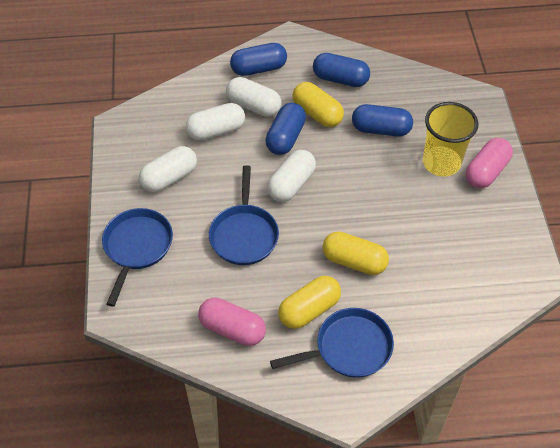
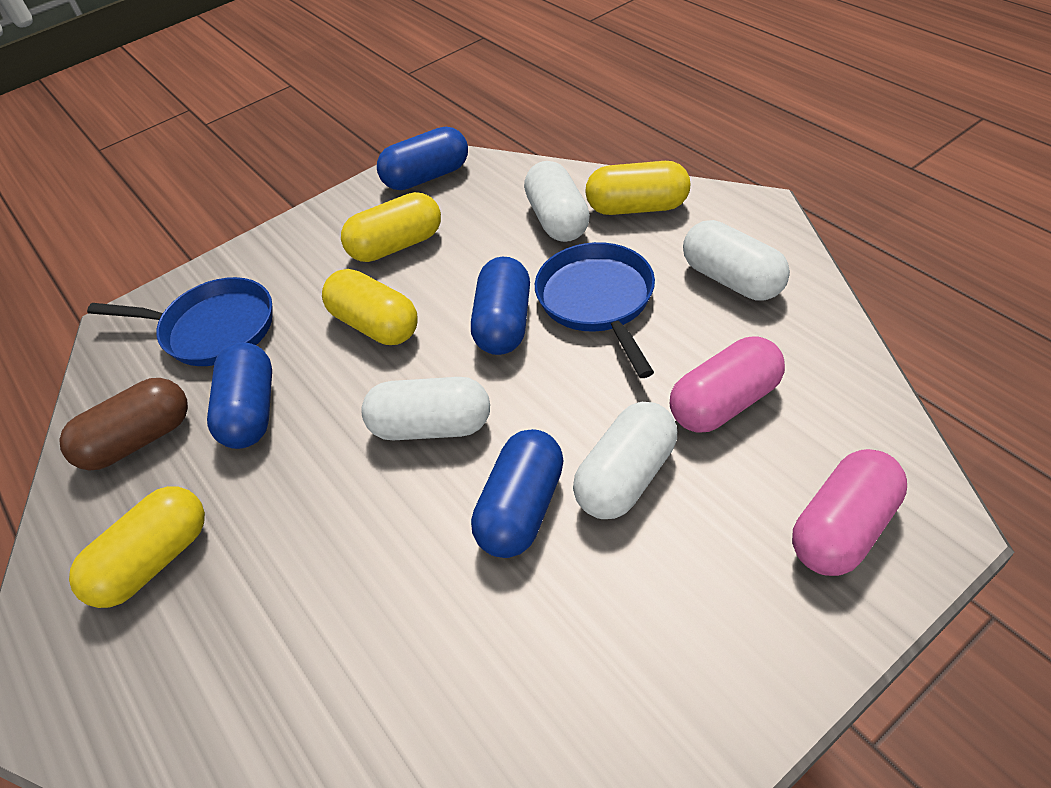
blue pan: 3 -> 2
brown capsule: 0 -> 1
yellow capsule: 3 -> 4
yellow cup: 1 -> 0

